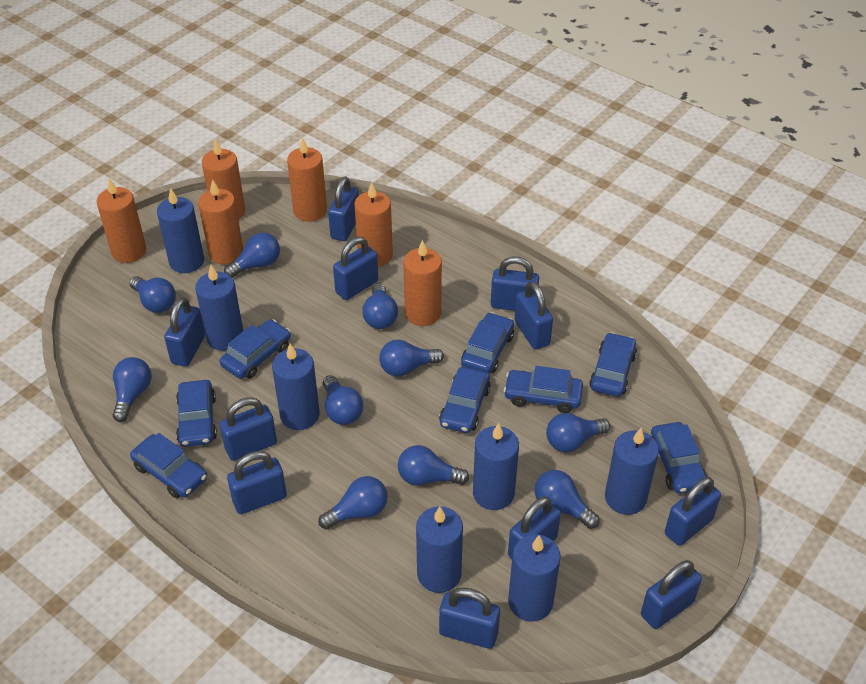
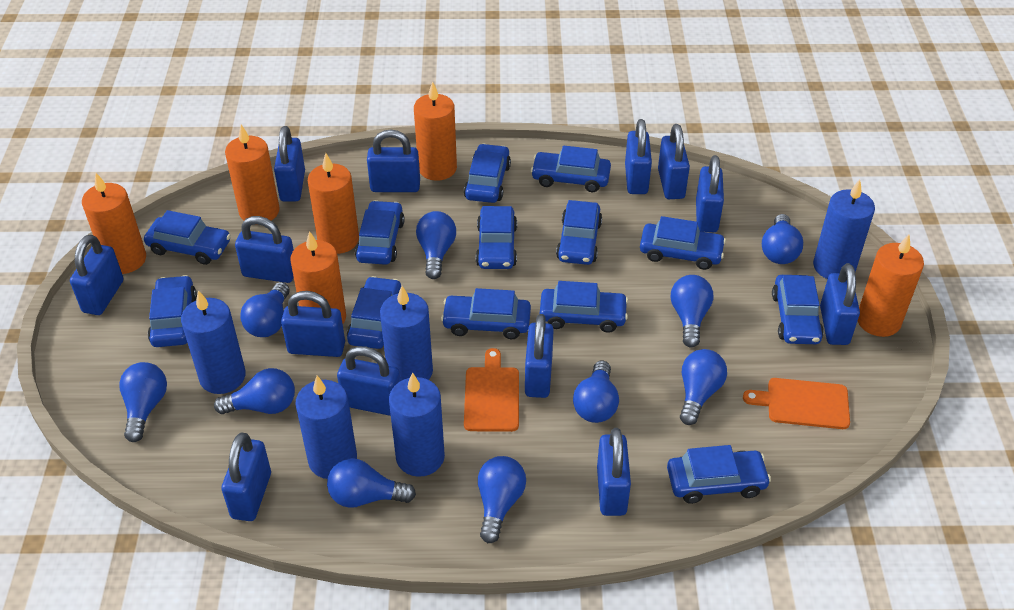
blue candle: 7 -> 5
blue car: 8 -> 13
blue padlock: 11 -> 13
orange cutting board: 0 -> 2

